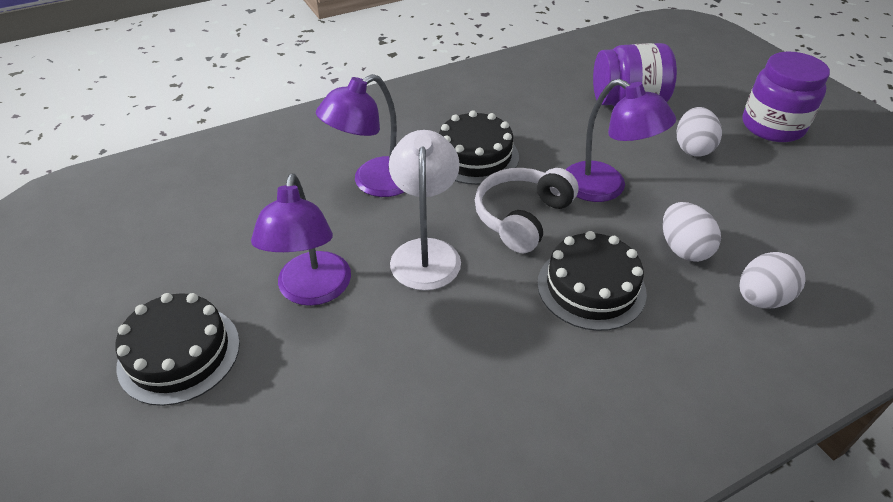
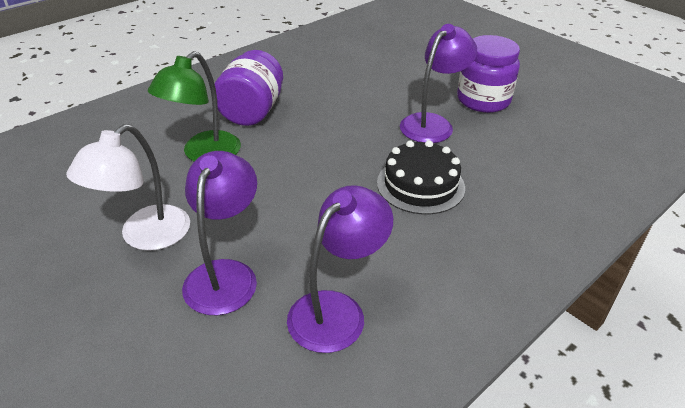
black cake: 3 -> 1
green lamp: 0 -> 1
white egg: 3 -> 0
white headphones: 1 -> 0

